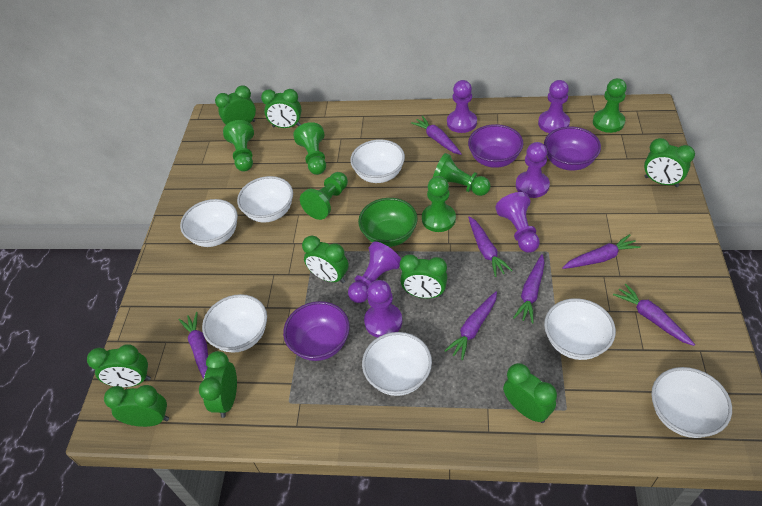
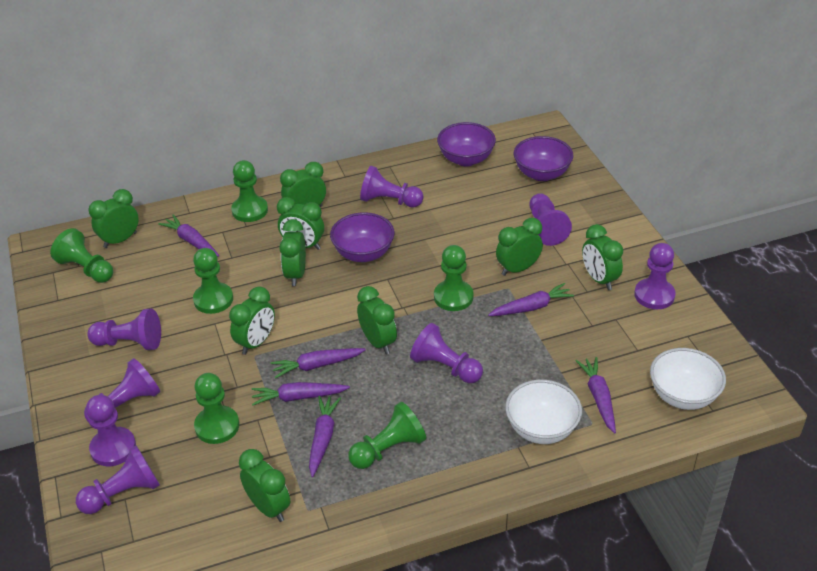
green bowl: 1 -> 0
purple carrot: 7 -> 6
purple pawn: 6 -> 8
white bowl: 7 -> 2

